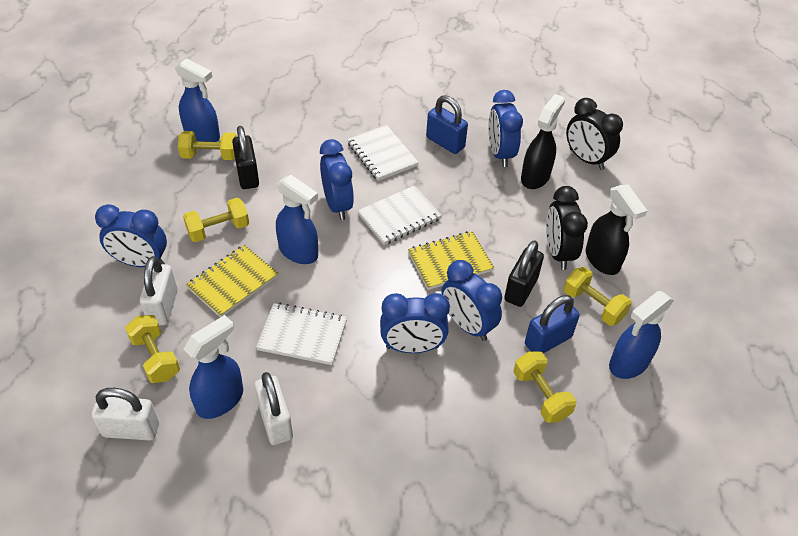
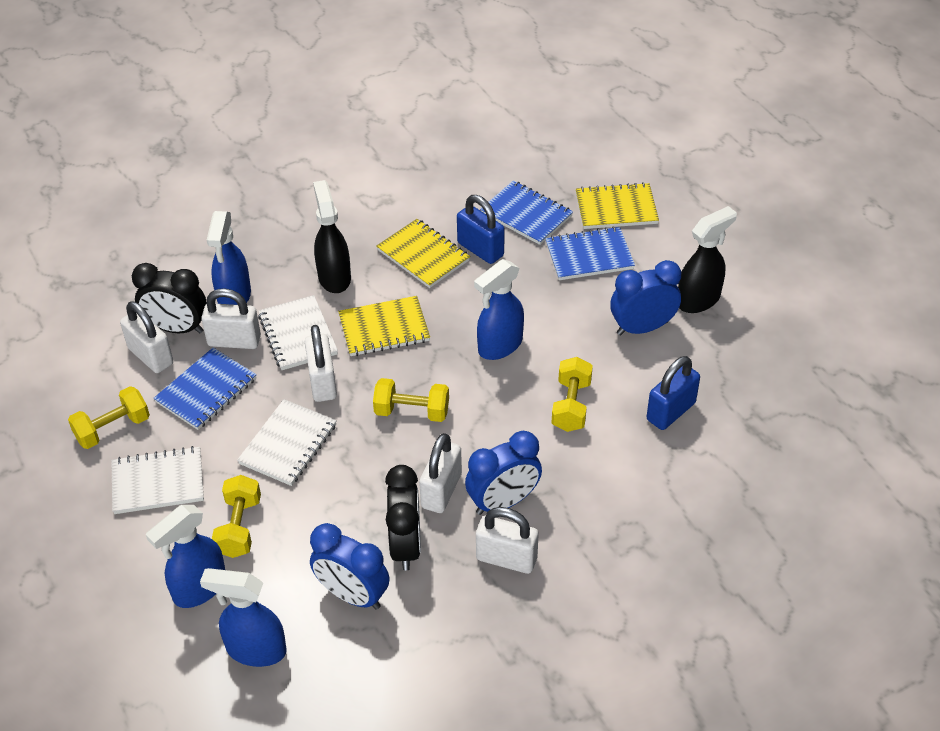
black padlock: 2 -> 0
blue clock: 5 -> 3
blue notebook: 0 -> 3
white padlock: 3 -> 5
yellow dumbbell: 5 -> 4
yellow notebook: 2 -> 3

